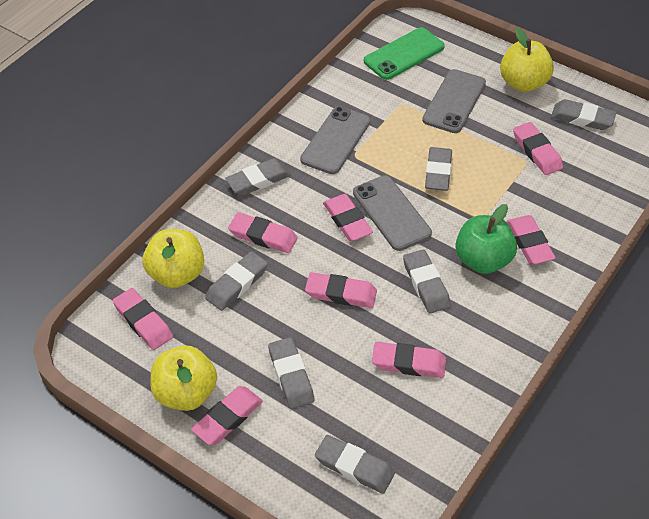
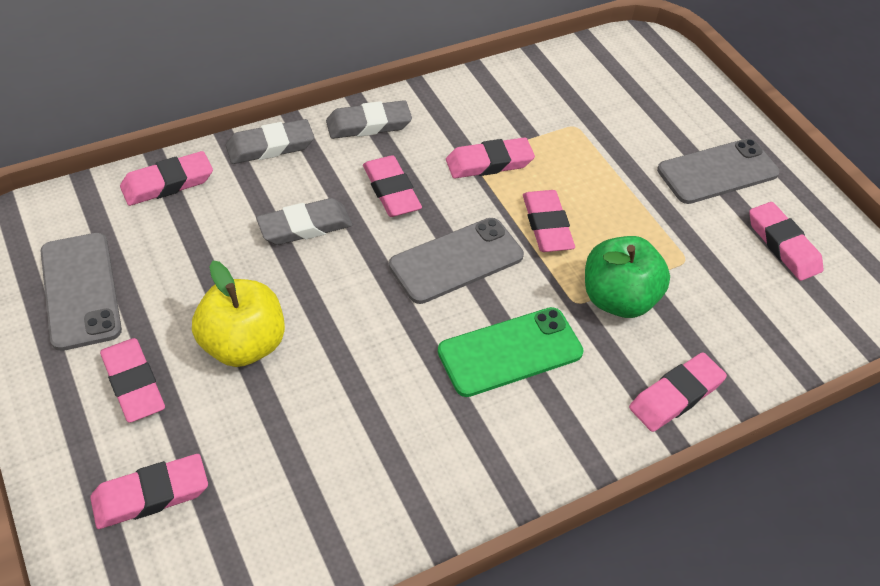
grey eraser: 7 -> 3
yellow apple: 3 -> 1

